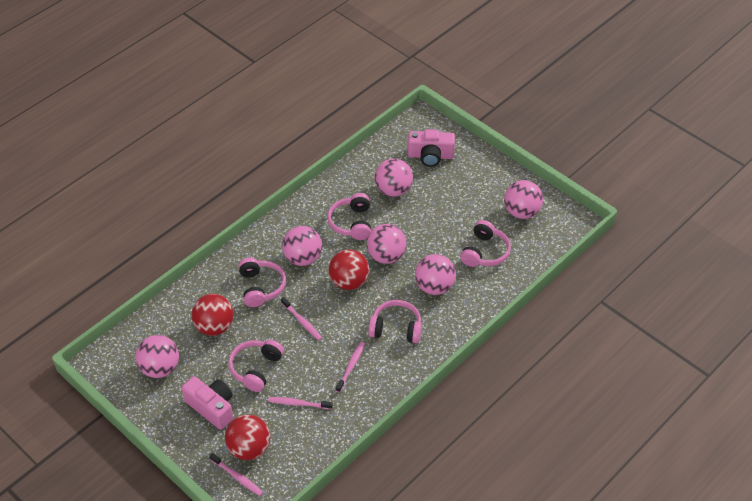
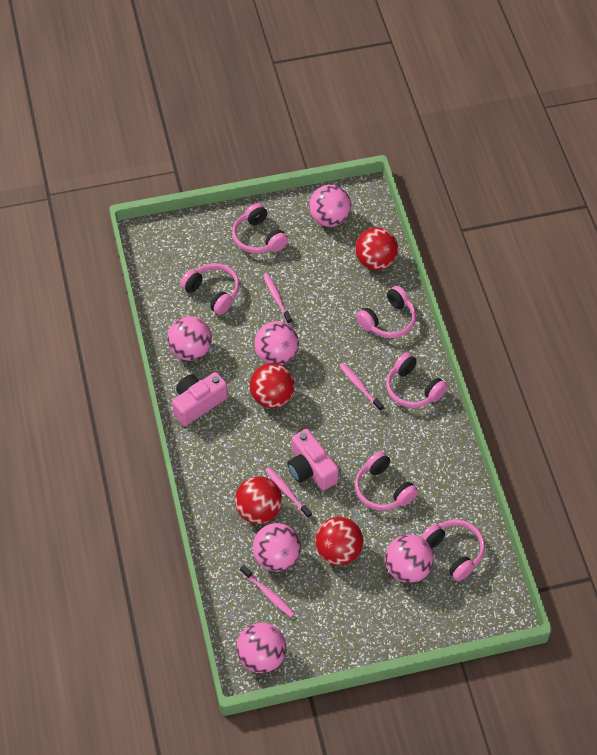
pink headphones: 5 -> 6
red ball: 3 -> 4

